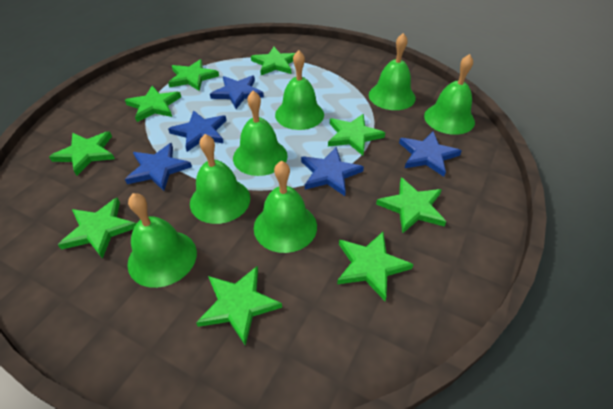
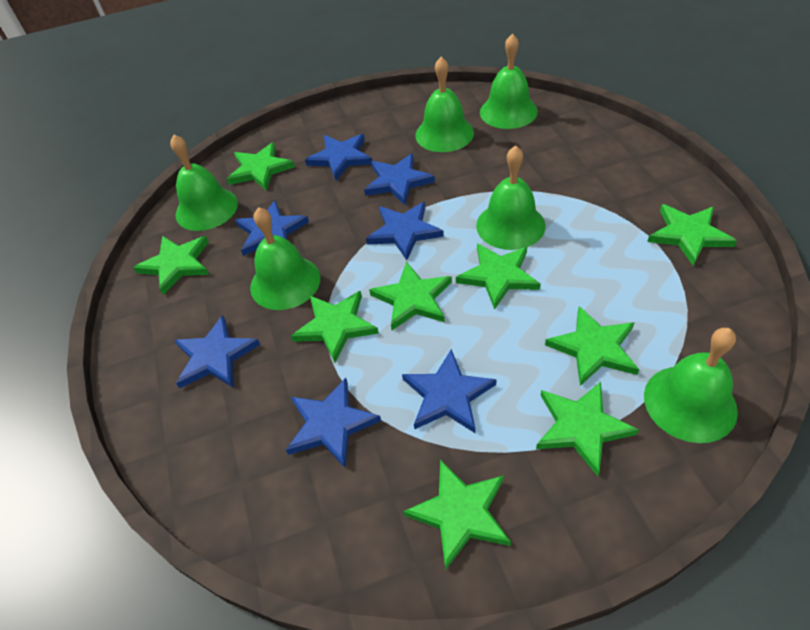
blue star: 5 -> 7
green bell: 7 -> 6

